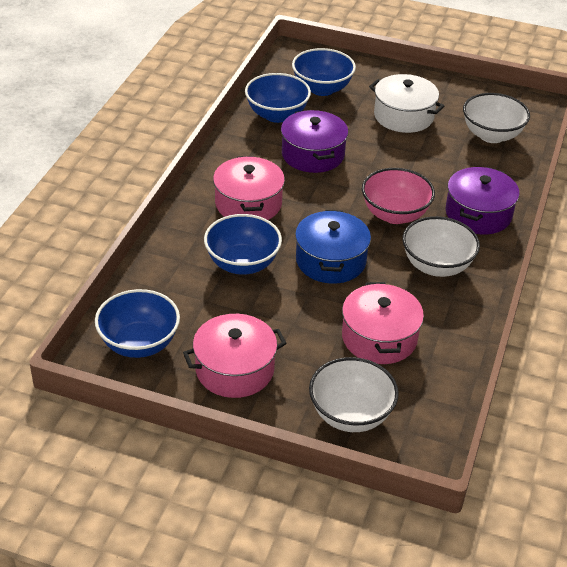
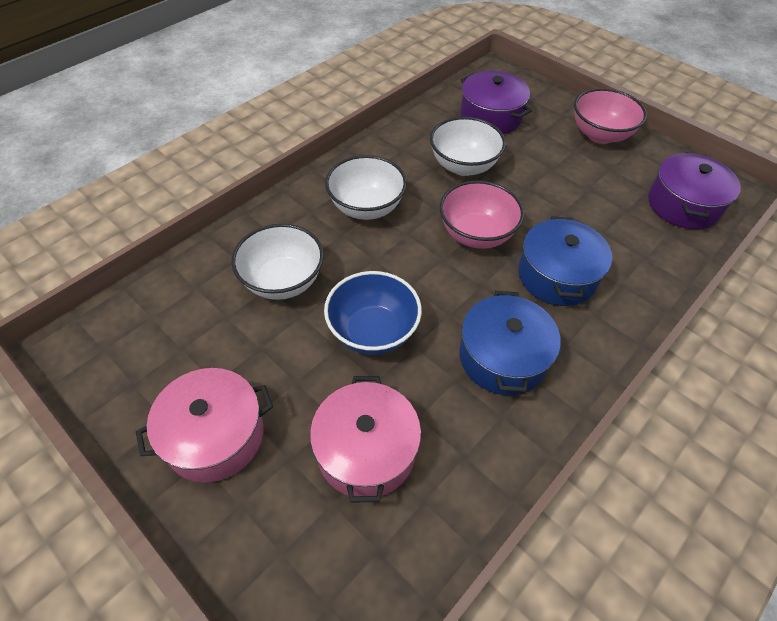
blue bowl: 4 -> 1
blue pot: 1 -> 2
pink bowl: 1 -> 2
pink pot: 3 -> 2
white pot: 1 -> 0

